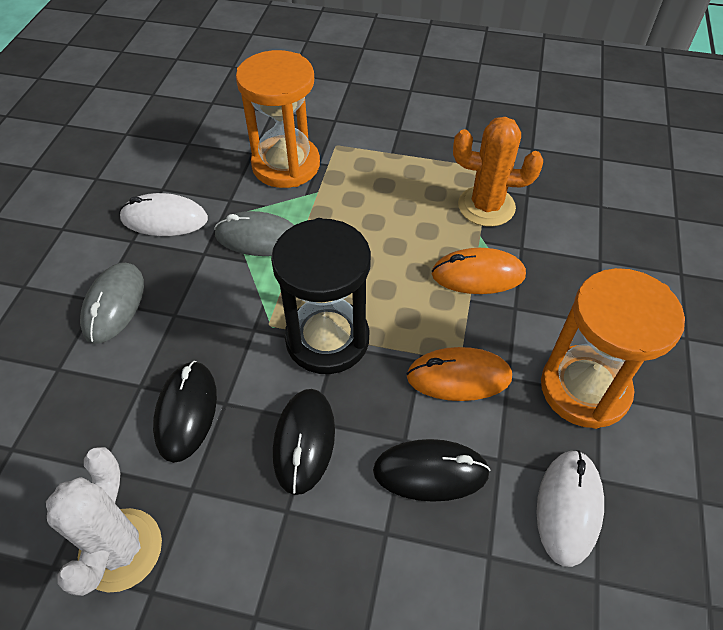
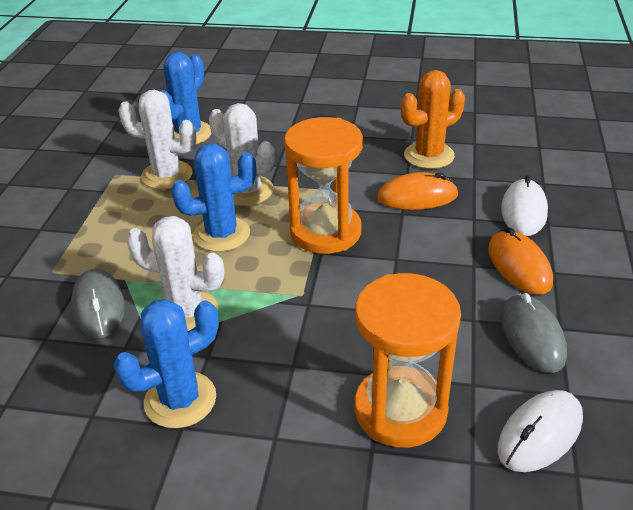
black hourglass: 1 -> 0
black mouse: 3 -> 0
blue cactus: 0 -> 3
white cactus: 1 -> 3

